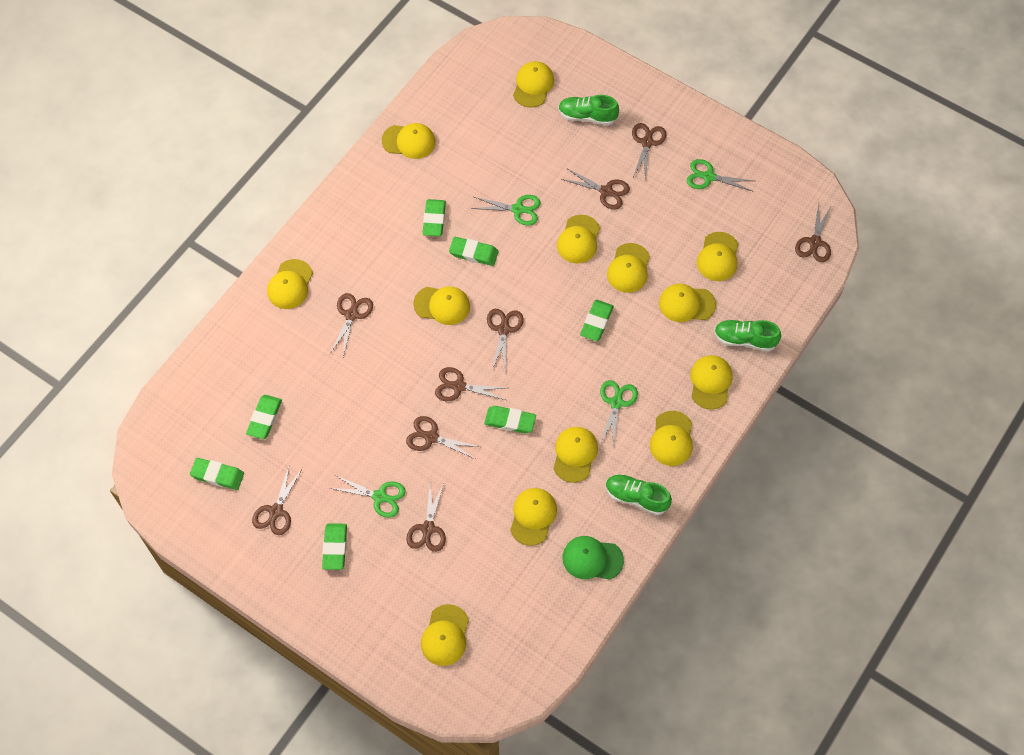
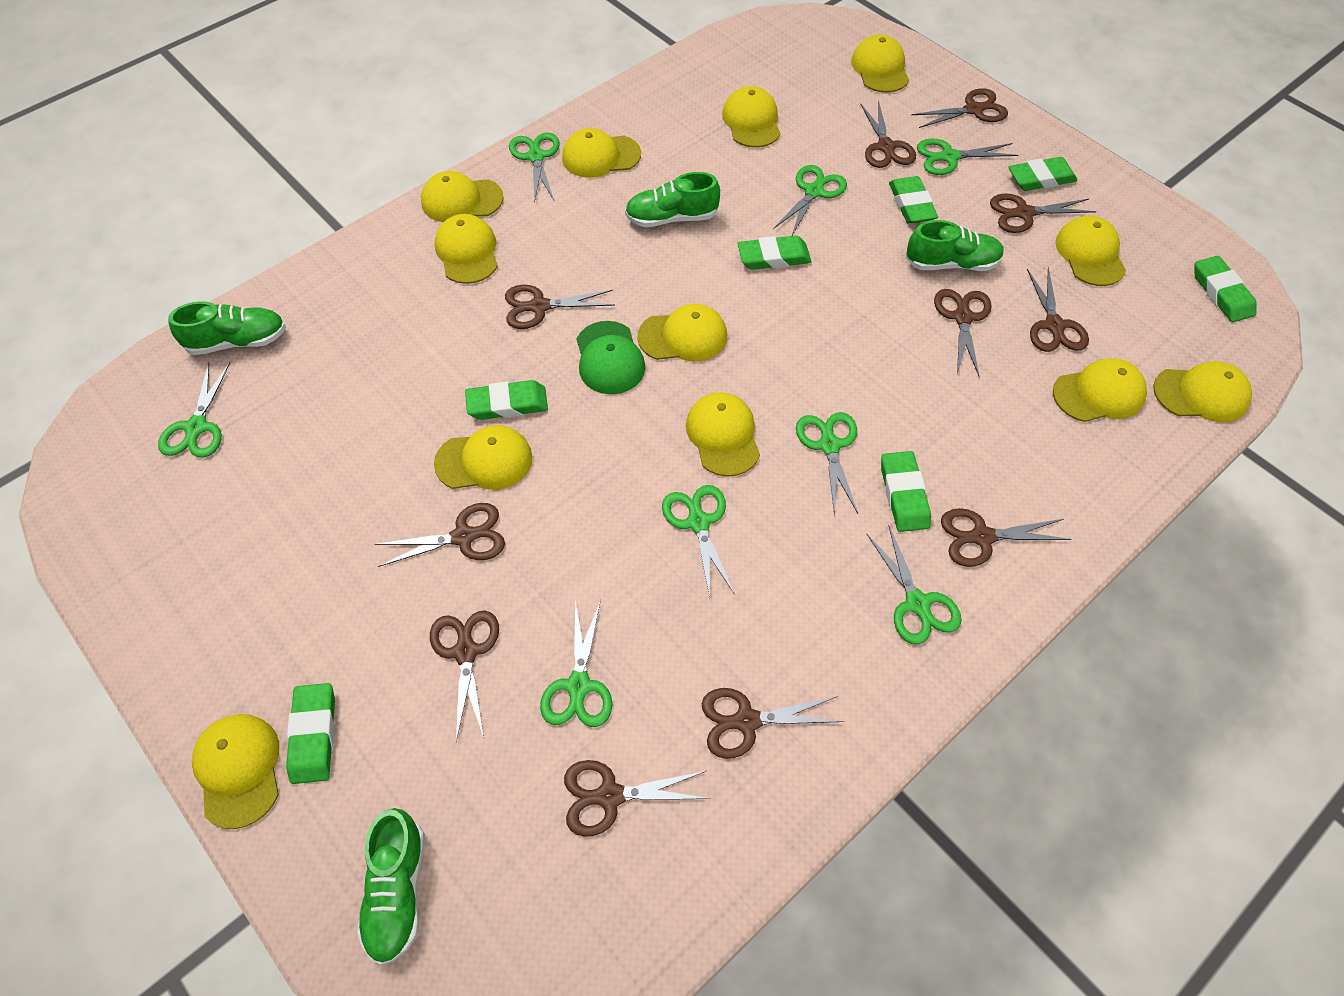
brown scissors: 9 -> 11
green scissors: 4 -> 8
green shoe: 3 -> 4
yellow cap: 13 -> 12

